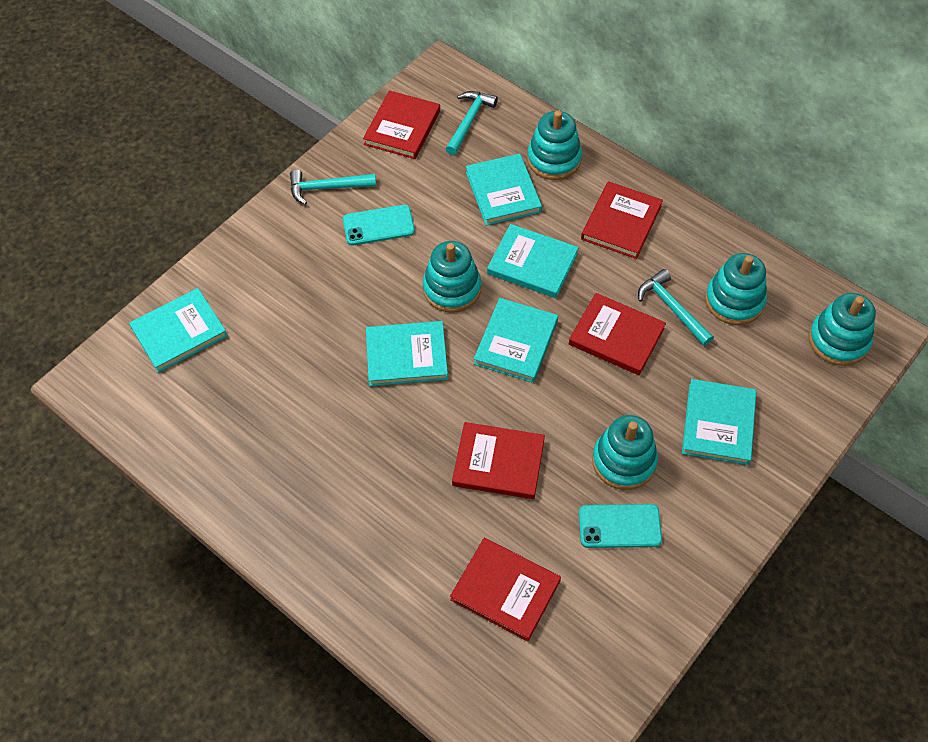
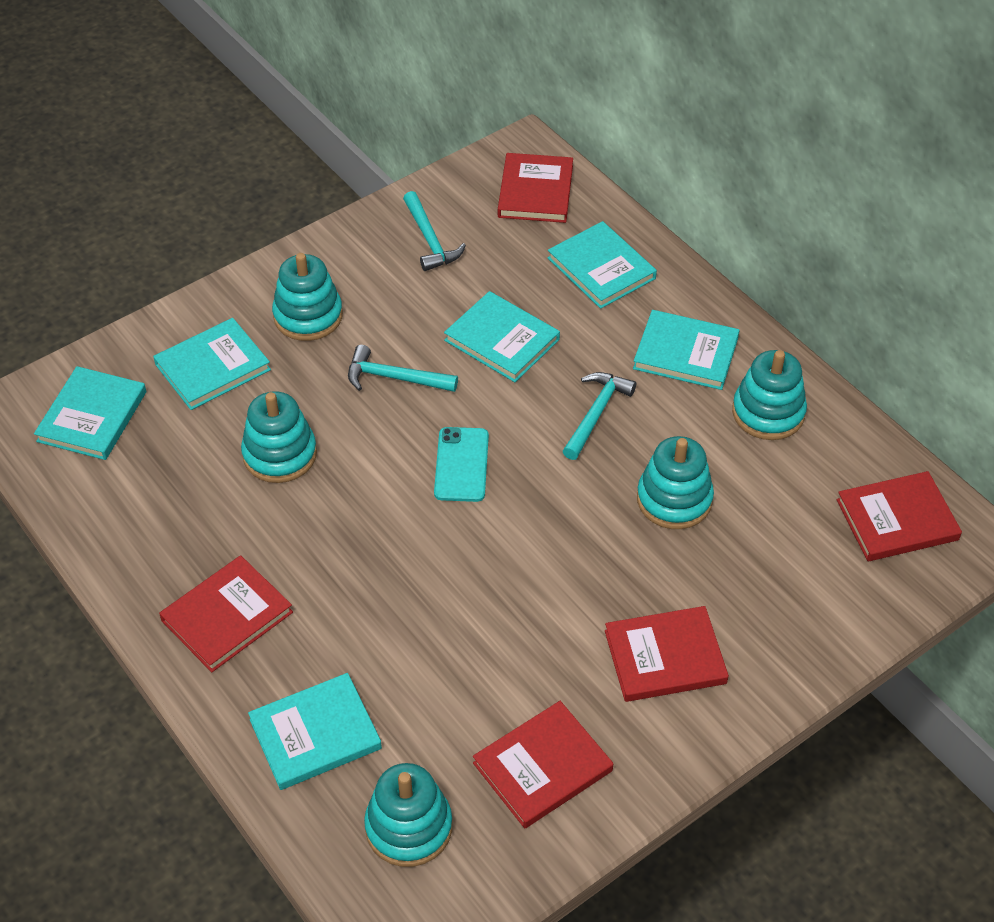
turquoise phone: 2 -> 1

